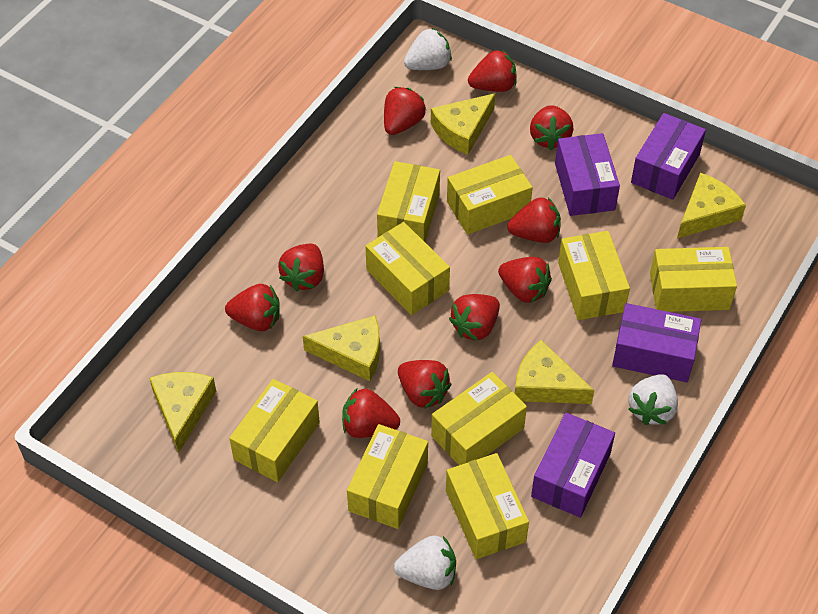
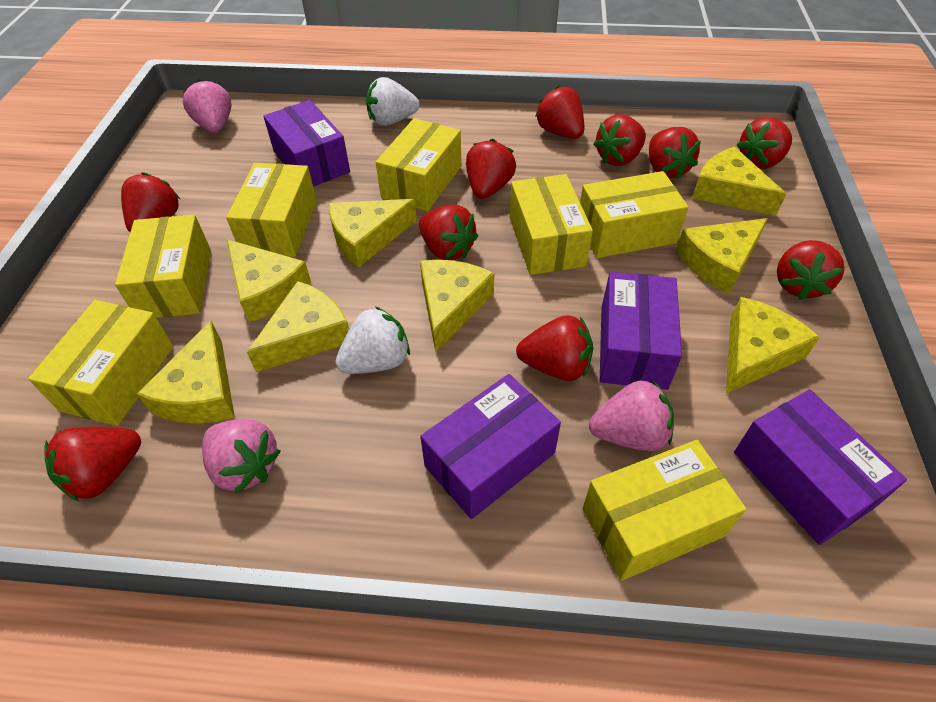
pink strawberry: 0 -> 3
white strawberry: 3 -> 2
yellow box: 9 -> 7
yellow cheese: 5 -> 8

